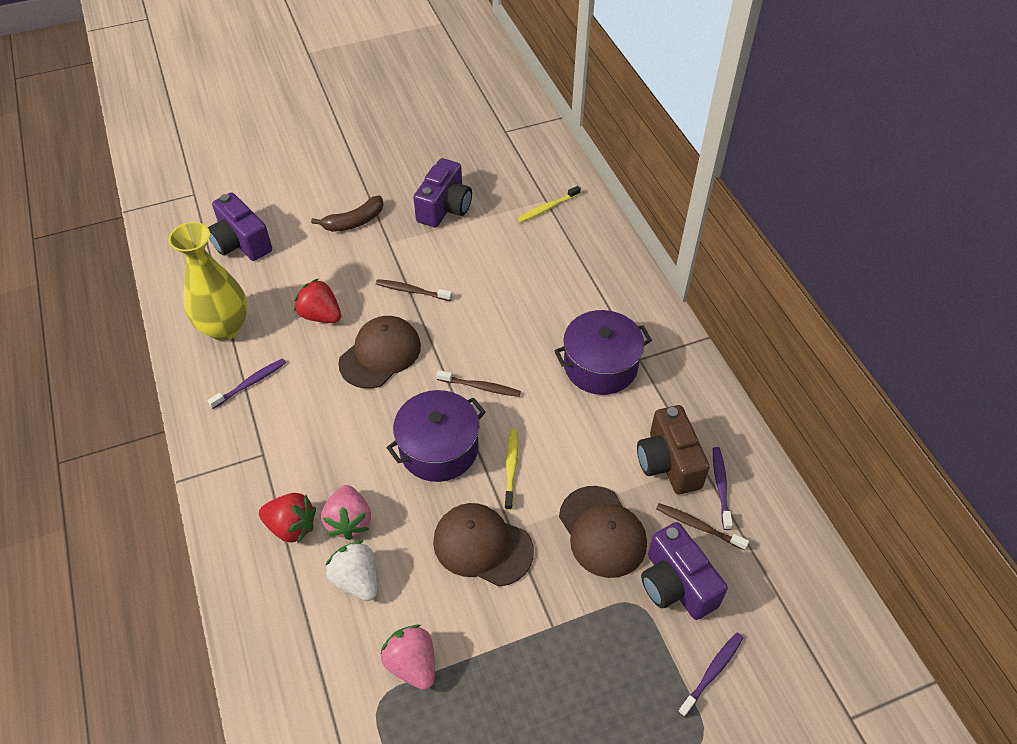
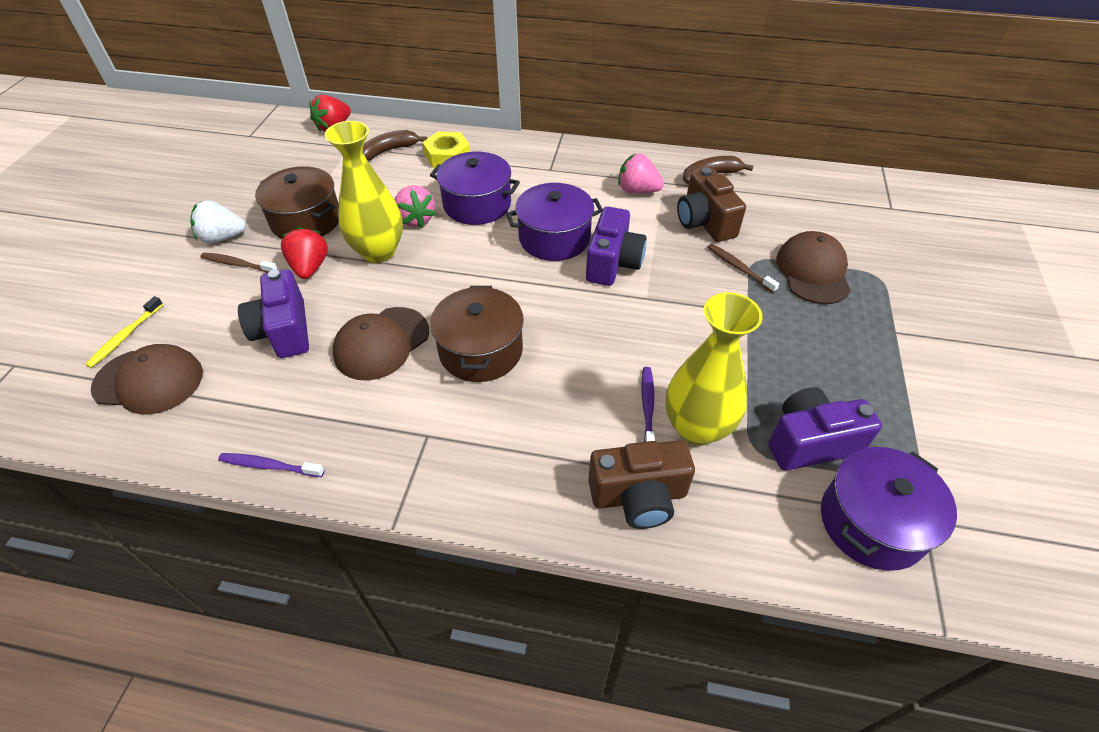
brown banana: 1 -> 2
brown camera: 1 -> 2
brown pot: 0 -> 2
brown toothbrush: 3 -> 2
purple pot: 2 -> 3
purple toothbrush: 3 -> 2
yellow nut: 0 -> 1
yellow toothbrush: 2 -> 1
yellow vase: 1 -> 2

